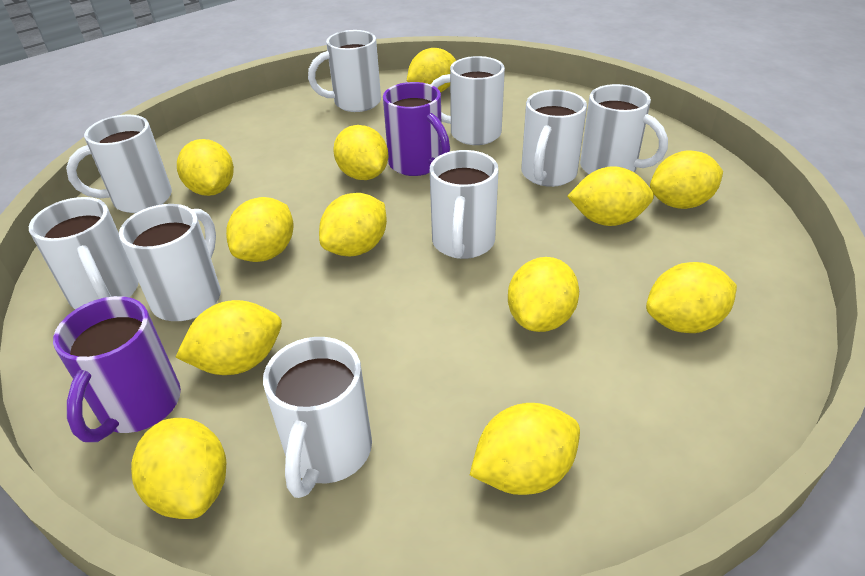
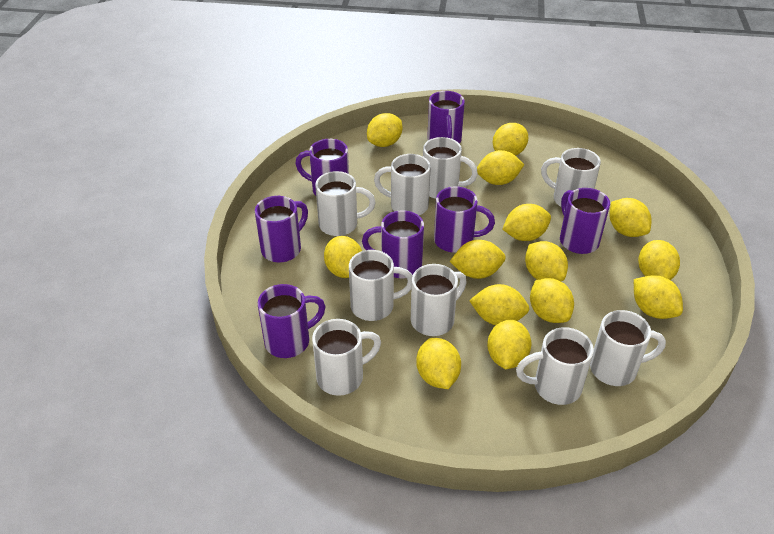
purple mug: 2 -> 7
yellow lemon: 12 -> 14

